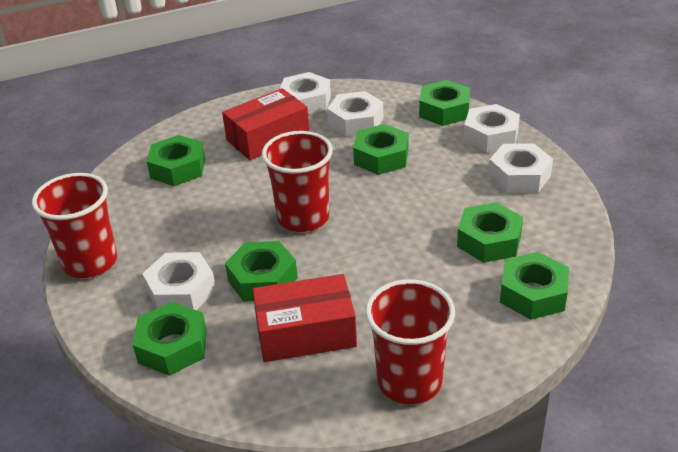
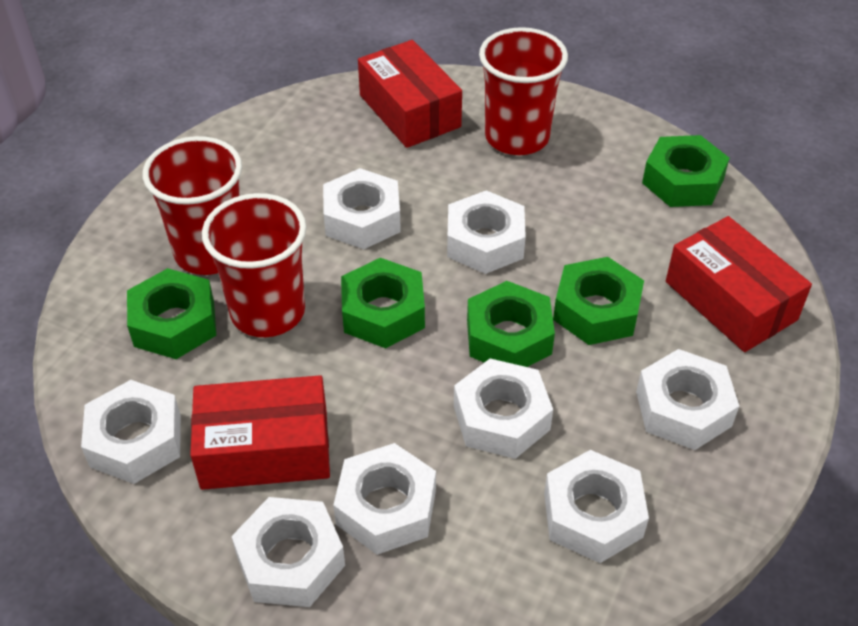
green nut: 7 -> 5
red box: 2 -> 3
white nut: 5 -> 8

